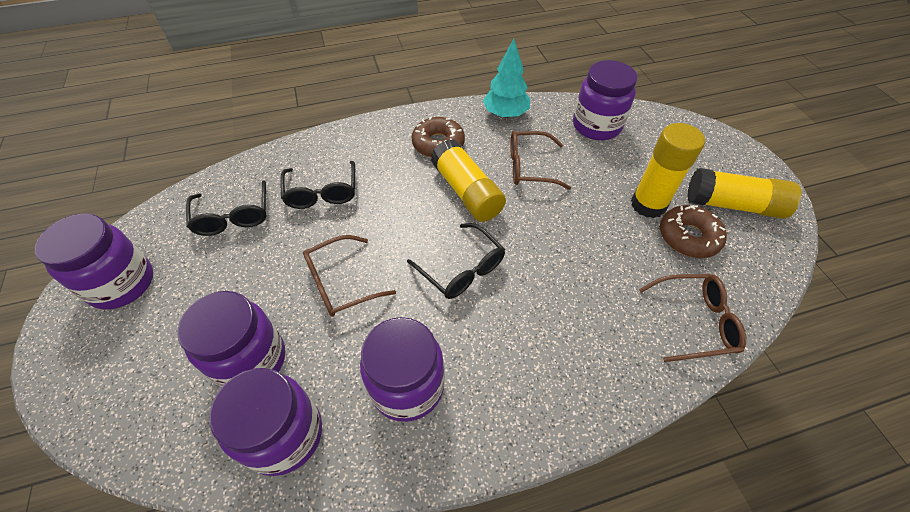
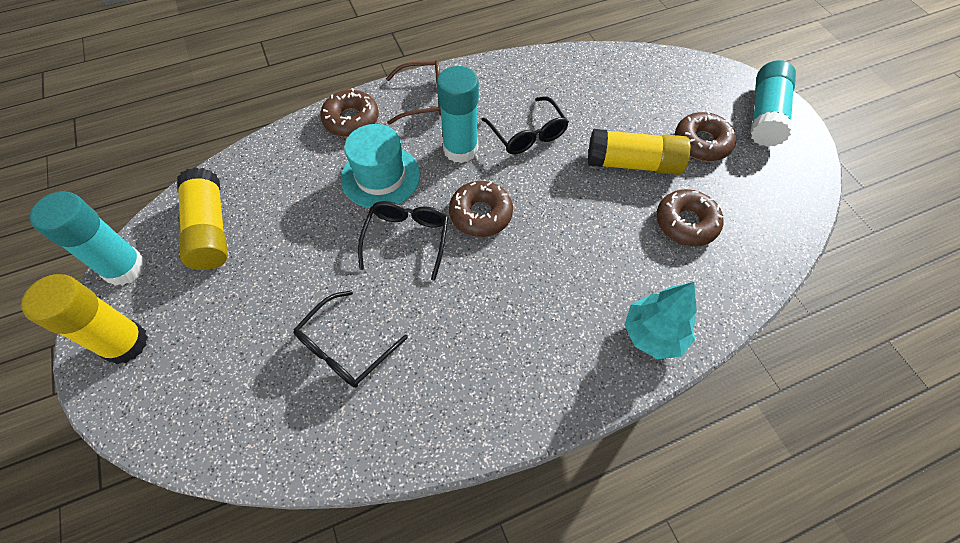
brown donut: 2 -> 4
brown glasses: 3 -> 1
purple jar: 5 -> 0
turquoise glue stick: 0 -> 3
turquoise hat: 0 -> 1

